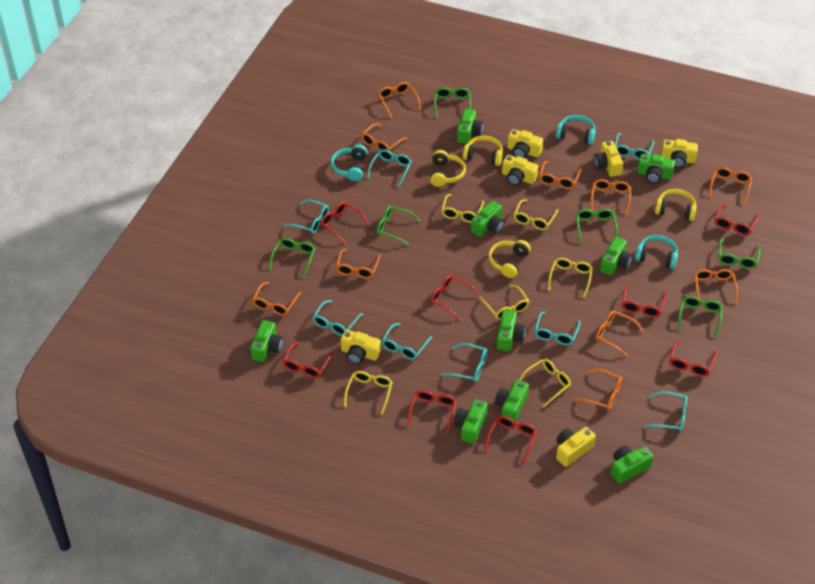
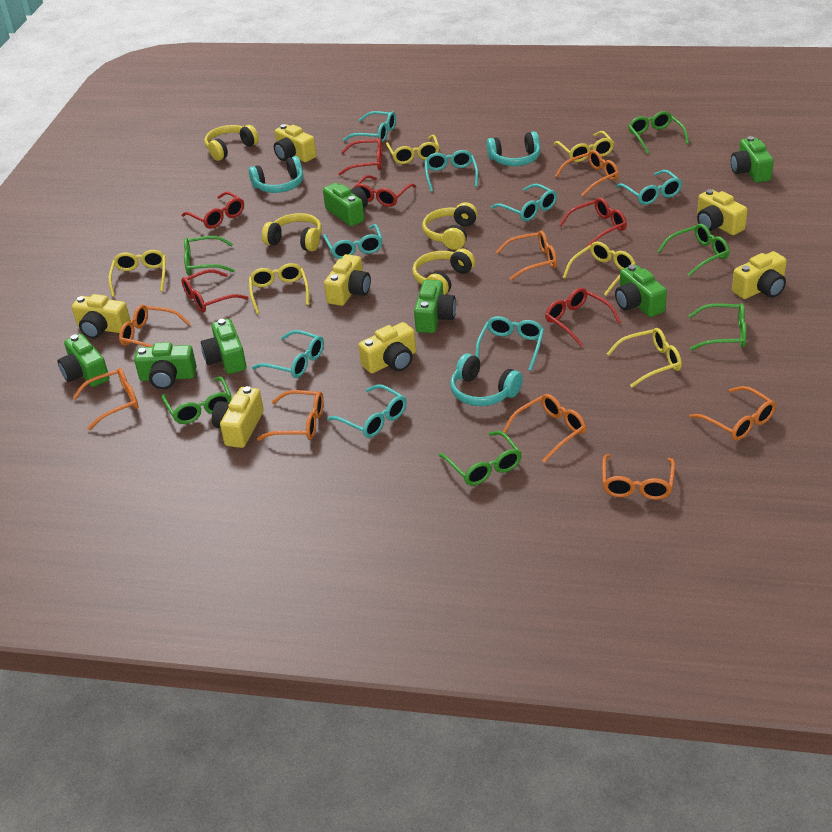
green camera: 9 -> 7
orange glasses: 10 -> 8
red glasses: 8 -> 6
yellow camera: 6 -> 7

